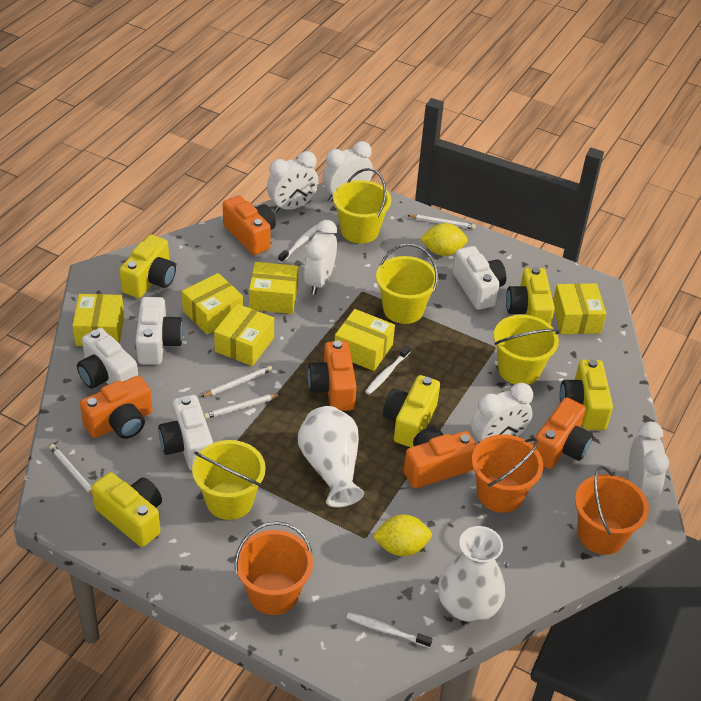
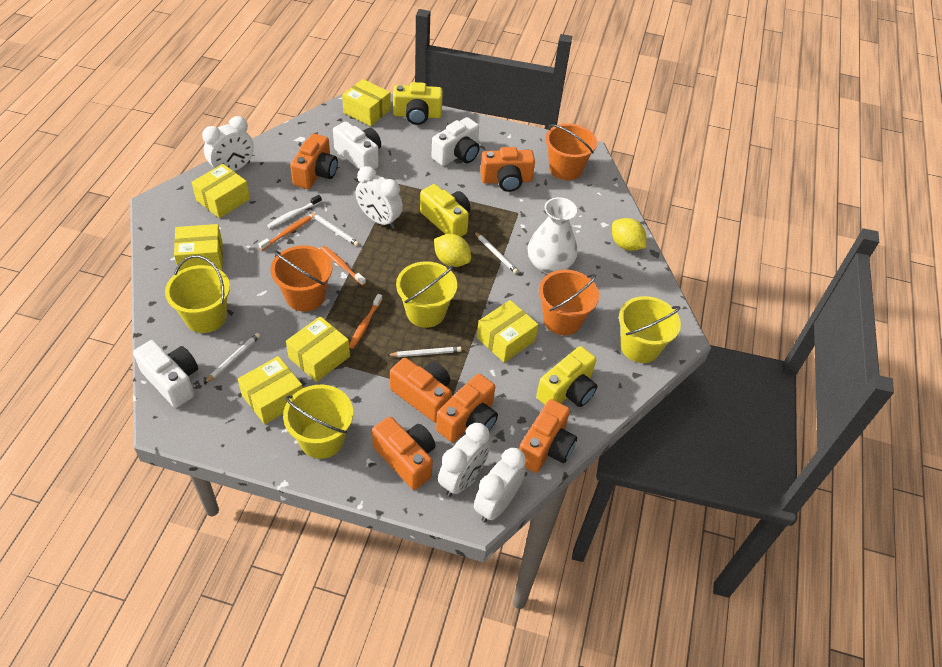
orange camera: 5 -> 6
orange toothbrush: 0 -> 3
white camera: 4 -> 3
white clock: 5 -> 4
white toothbrush: 3 -> 1
white vase: 2 -> 1
yellow camera: 5 -> 3

